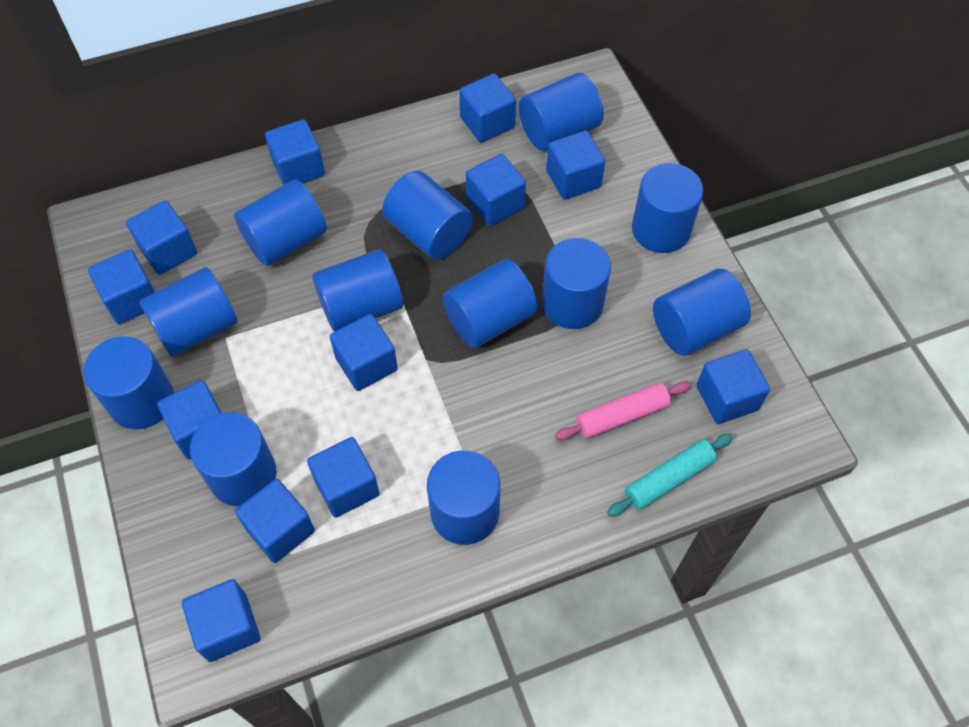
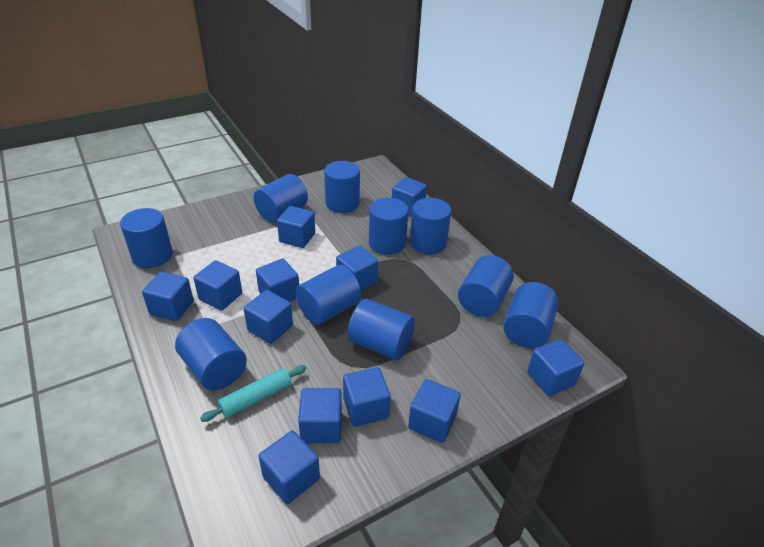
blue cylinder: 12 -> 10
pink rolling pin: 1 -> 0

